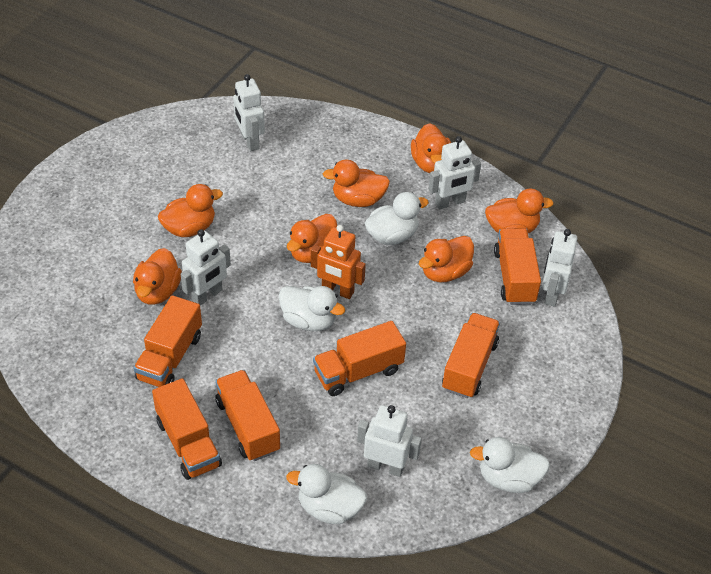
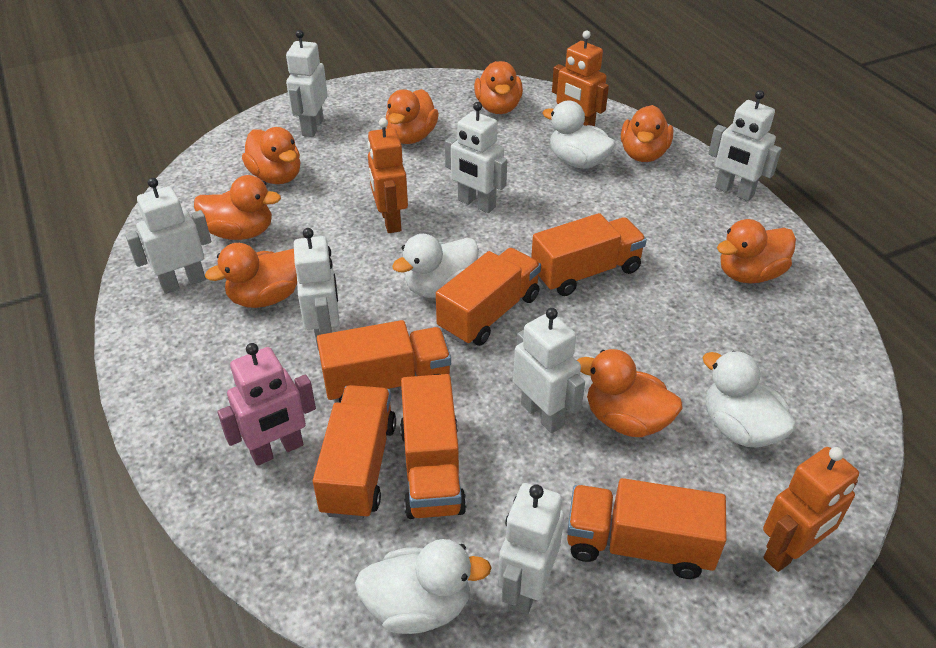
orange duck: 7 -> 8
orange robot: 1 -> 3
pink robot: 0 -> 1
white robot: 5 -> 7

